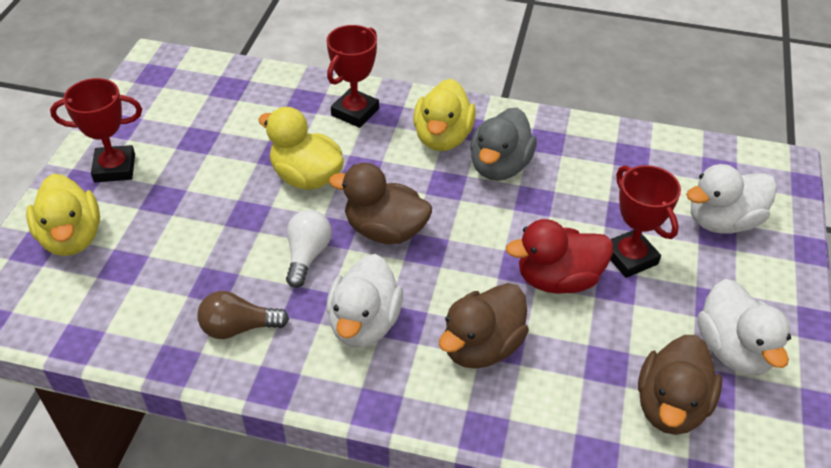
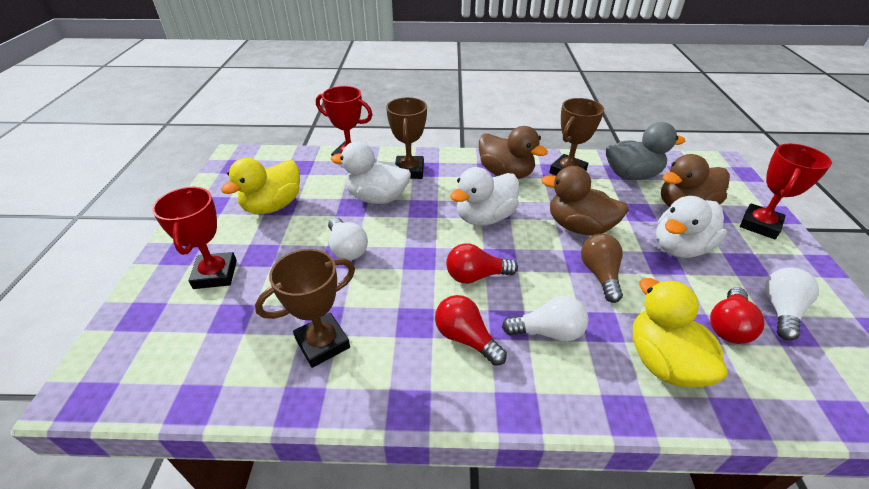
brown trophy: 0 -> 3
red duck: 1 -> 0
red light bulb: 0 -> 3
white light bulb: 1 -> 3
yellow duck: 3 -> 2

